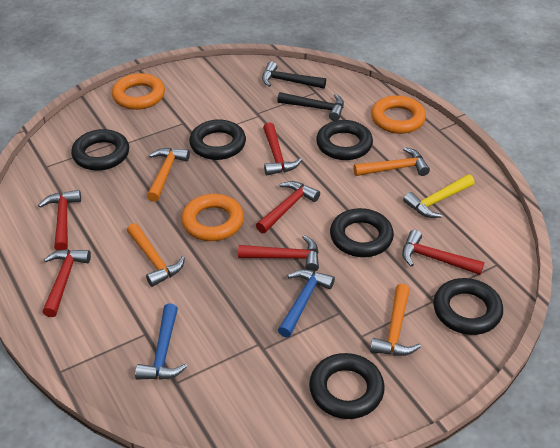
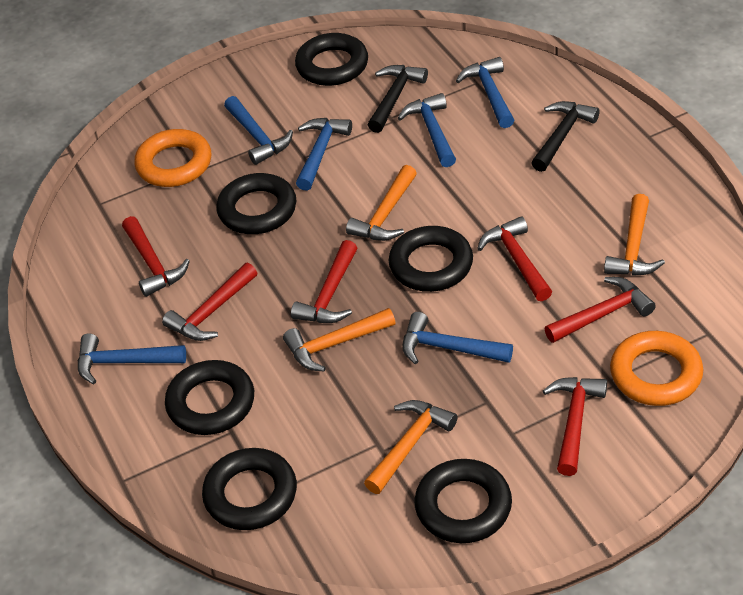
blue hammer: 2 -> 6
orange ring: 3 -> 2
yellow hammer: 1 -> 0

